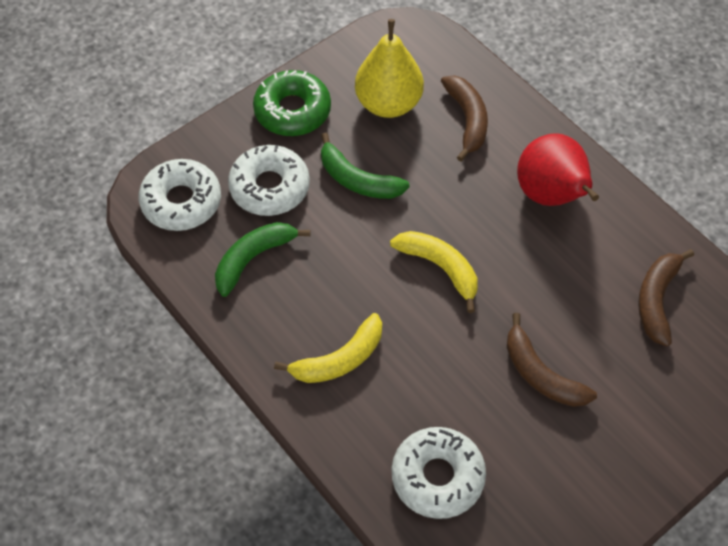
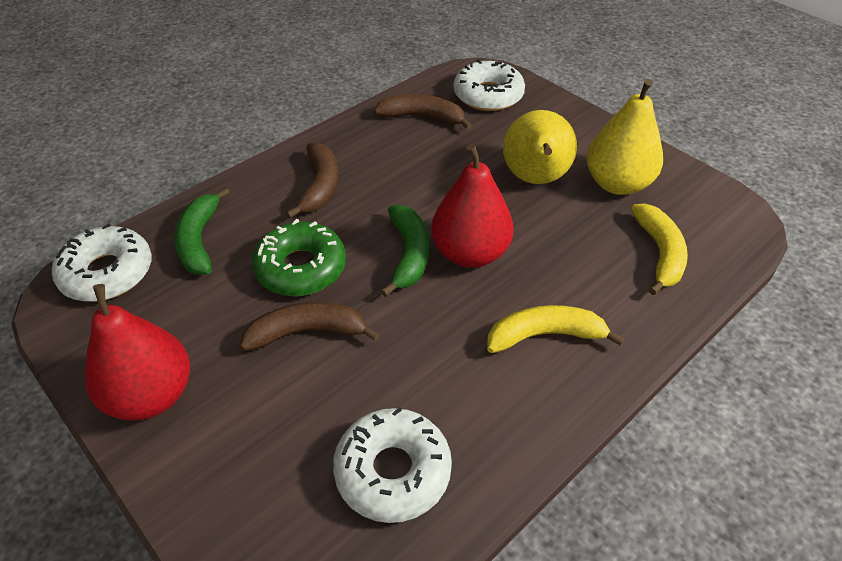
red pear: 1 -> 2
yellow pear: 1 -> 2

